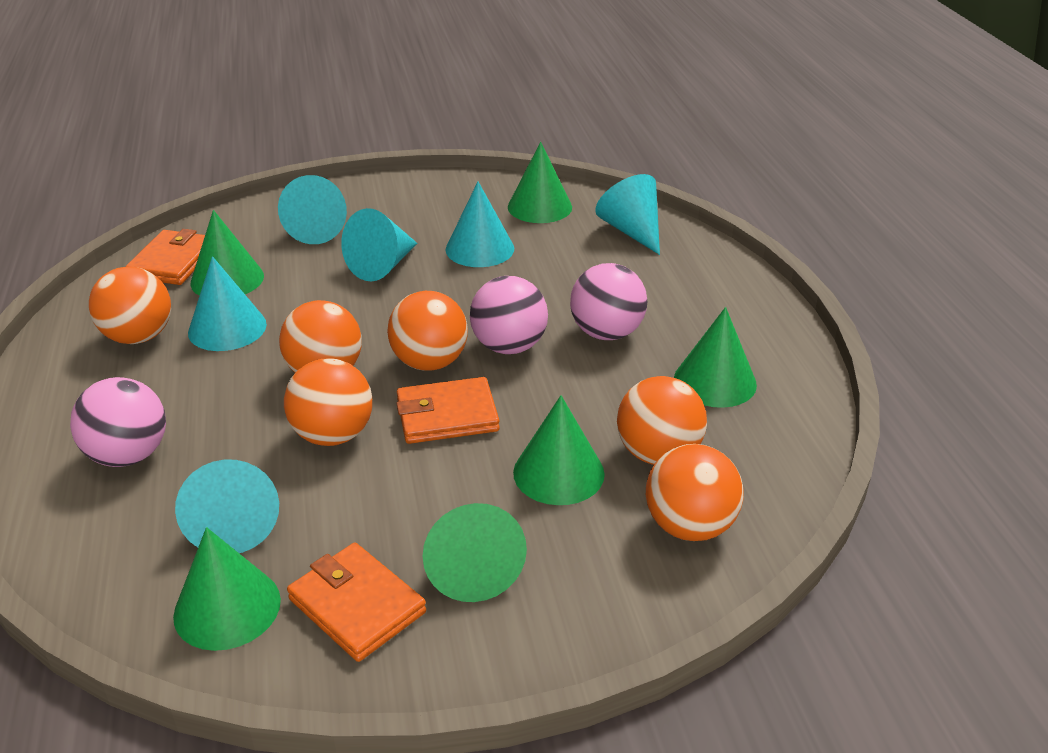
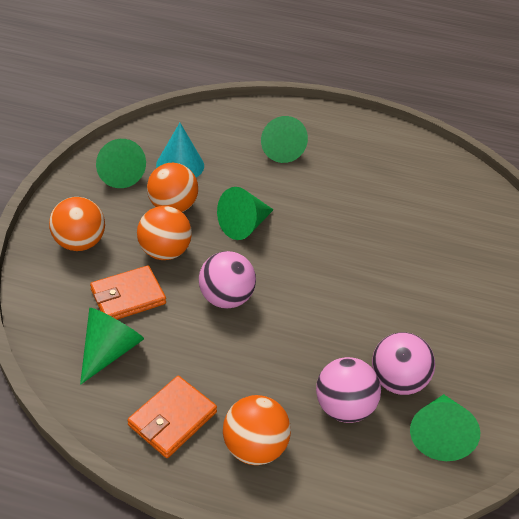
green cone: 6 -> 5
orange ball: 6 -> 4
orange wallet: 3 -> 2
turquoise cone: 6 -> 1

